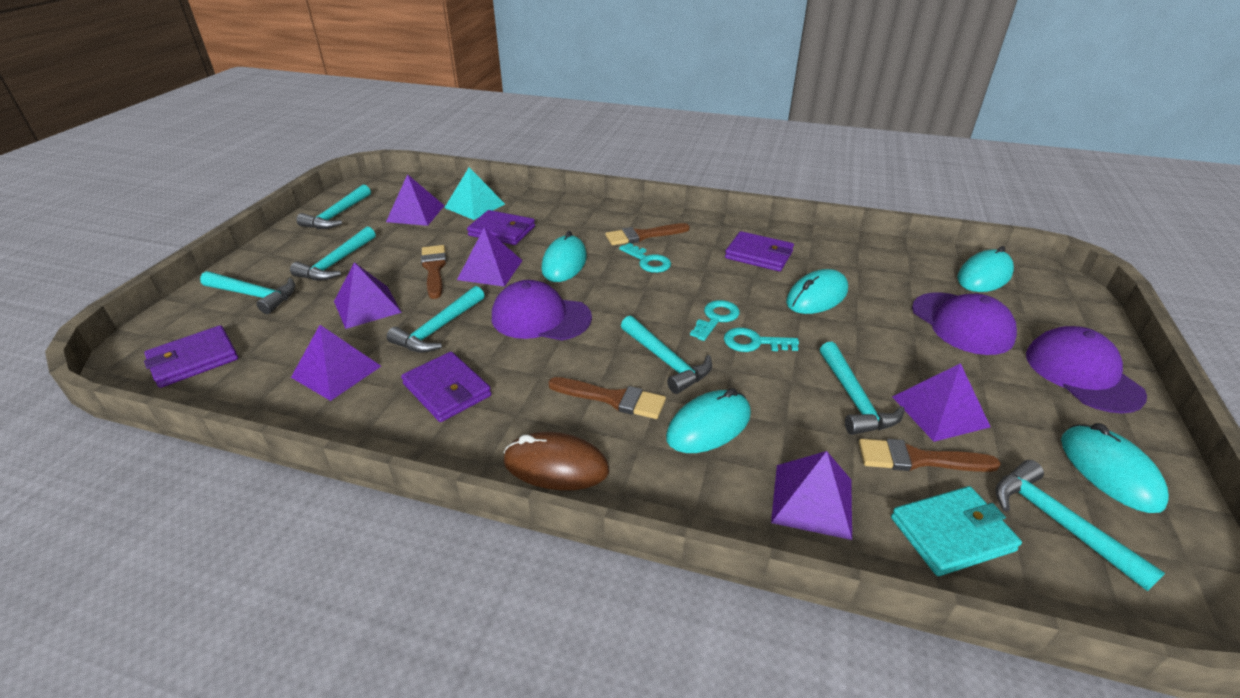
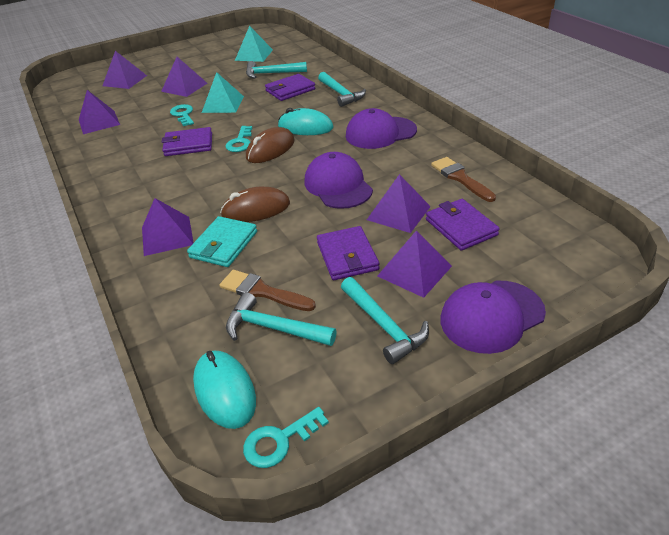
brown brush: 4 -> 2
brown mouse: 1 -> 2
turquoise hammer: 7 -> 4
turquoise mouse: 5 -> 2
turquoise pyramid: 1 -> 2

